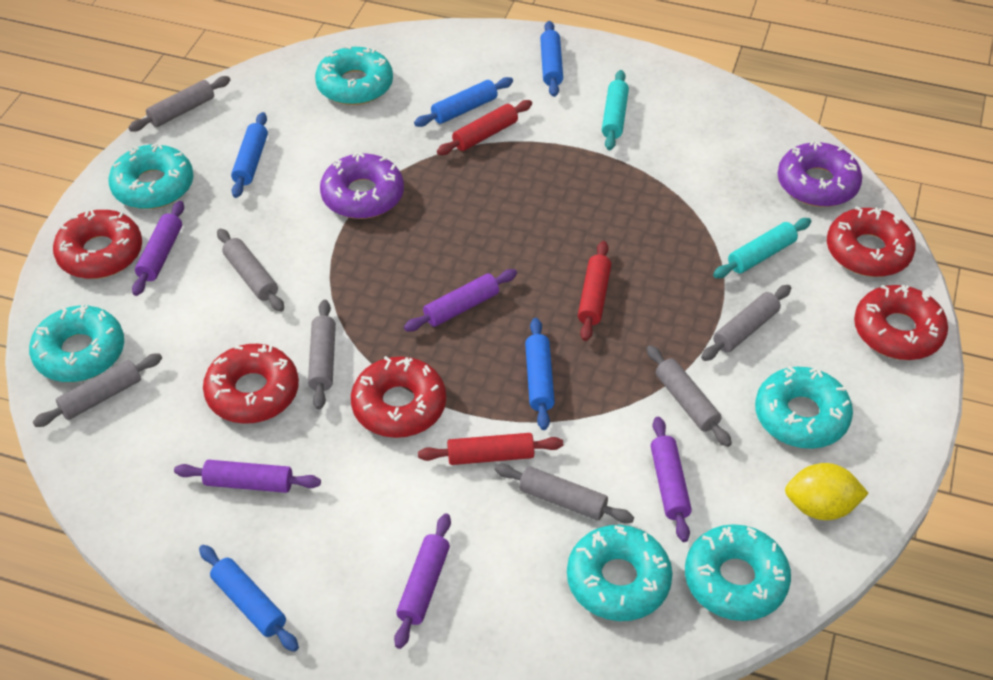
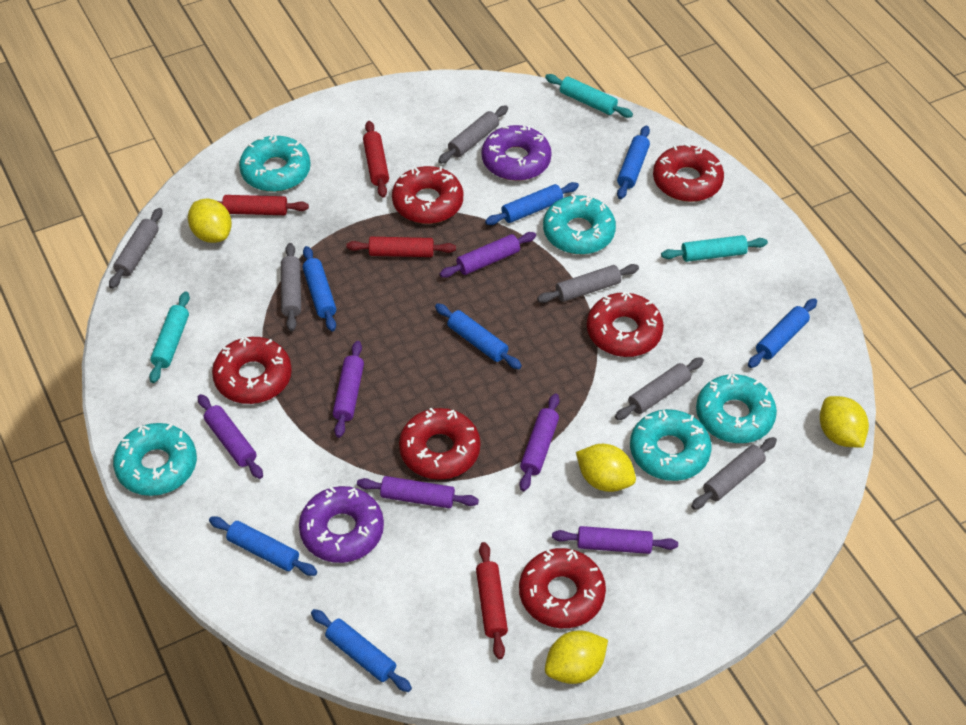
blue rolling pin: 5 -> 7
grey rolling pin: 7 -> 6
purple rolling pin: 5 -> 6
red donut: 5 -> 6
red rolling pin: 3 -> 4
turquoise donut: 6 -> 5
turquoise rolling pin: 2 -> 3
yellow lemon: 1 -> 4

